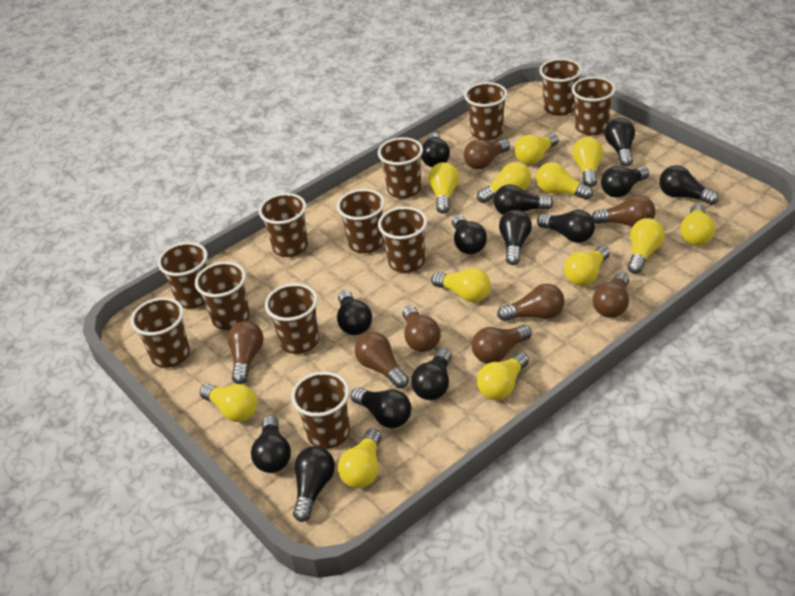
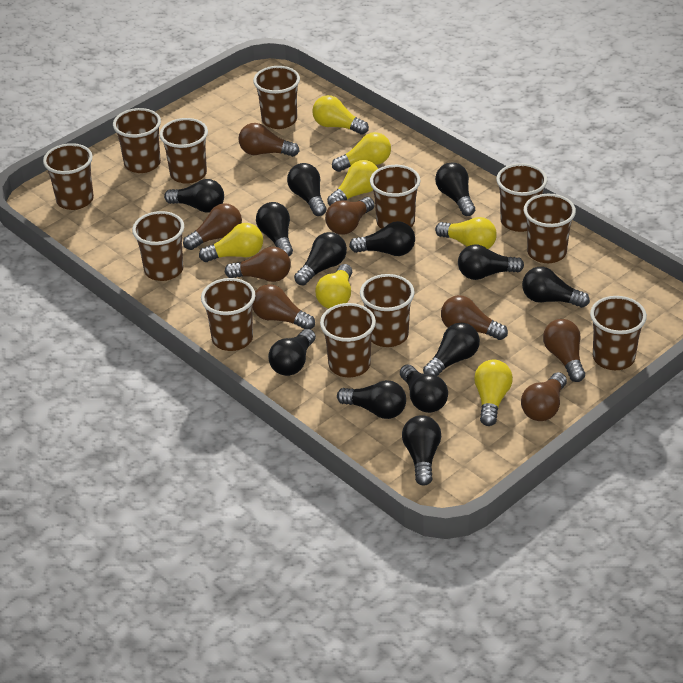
yellow light bulb: 12 -> 7

